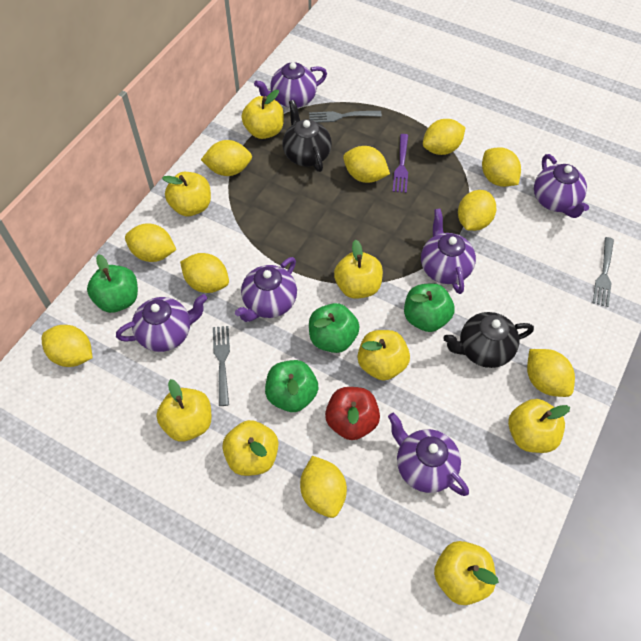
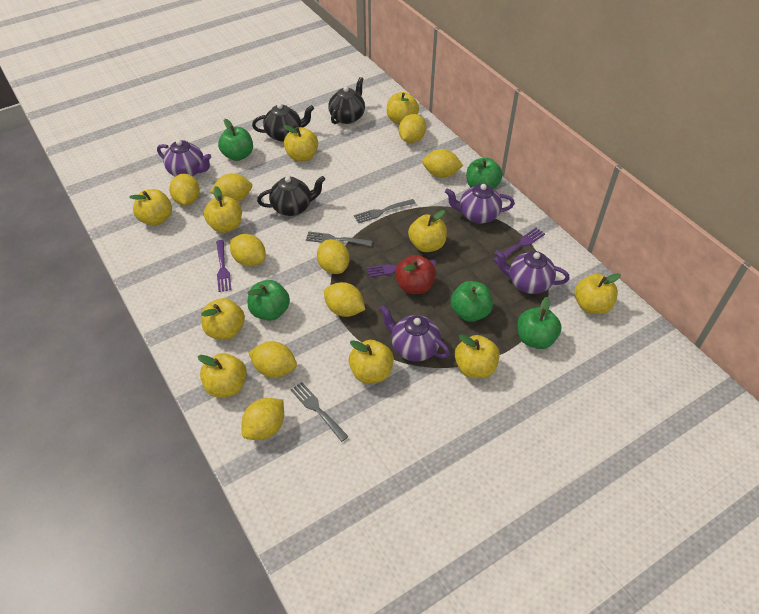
black teapot: 2 -> 3
green apple: 4 -> 5
purple fork: 1 -> 3
purple teapot: 6 -> 4
yellow apple: 8 -> 10
yellow lemon: 10 -> 9

